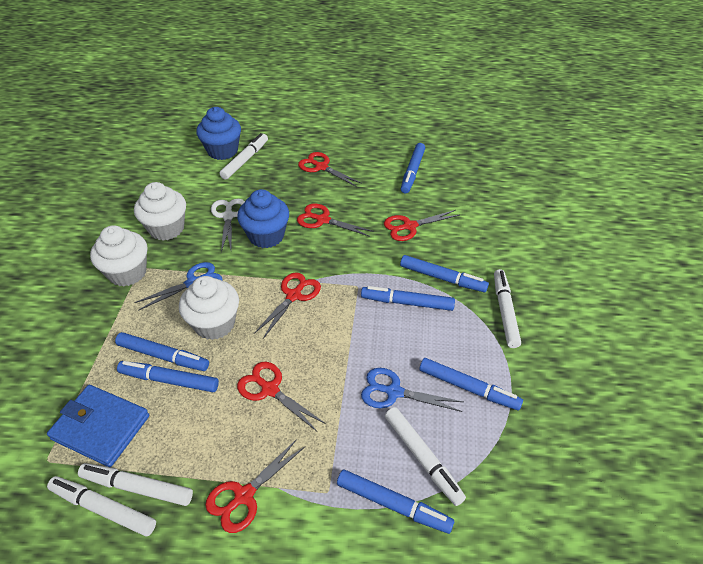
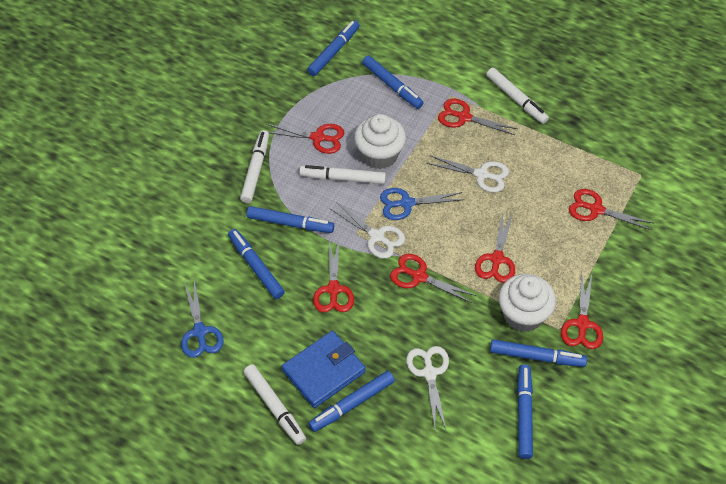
blue cupcake: 2 -> 0
red scissors: 6 -> 7
white cupcake: 3 -> 2
white marker: 5 -> 4
white scissors: 1 -> 3

